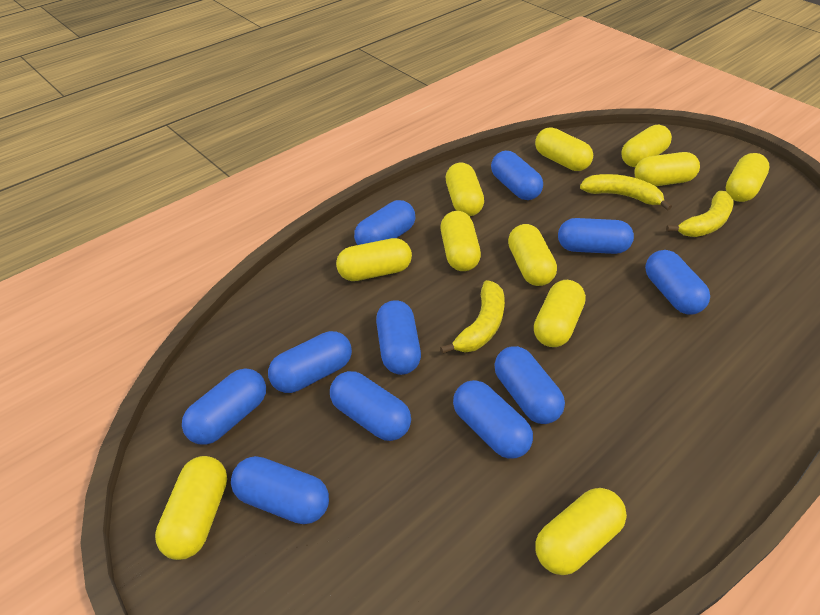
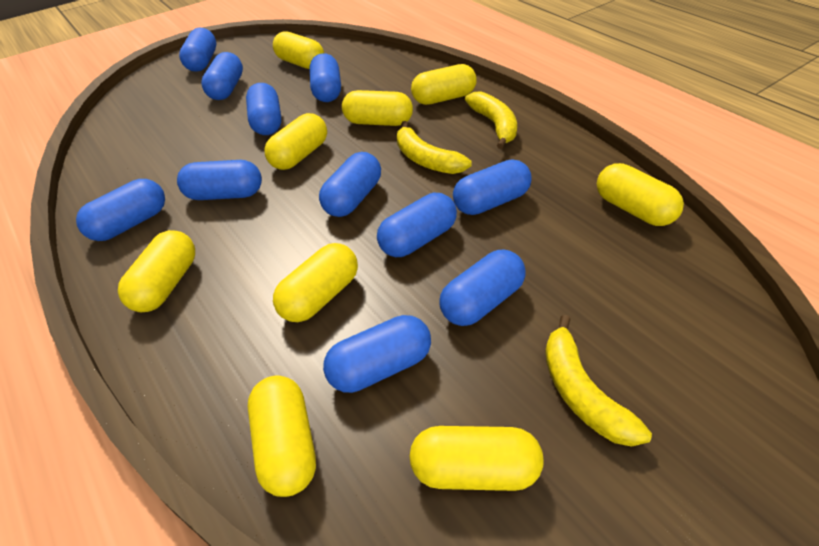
yellow capsule: 11 -> 9

